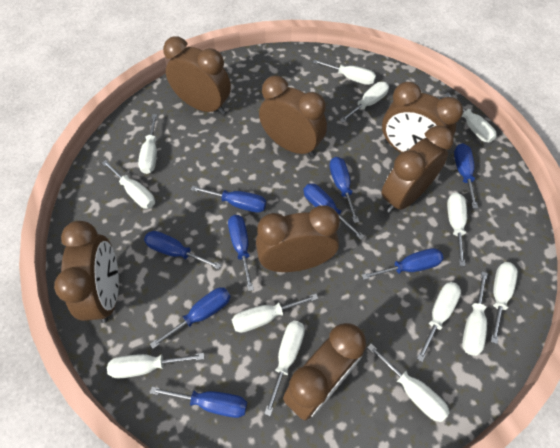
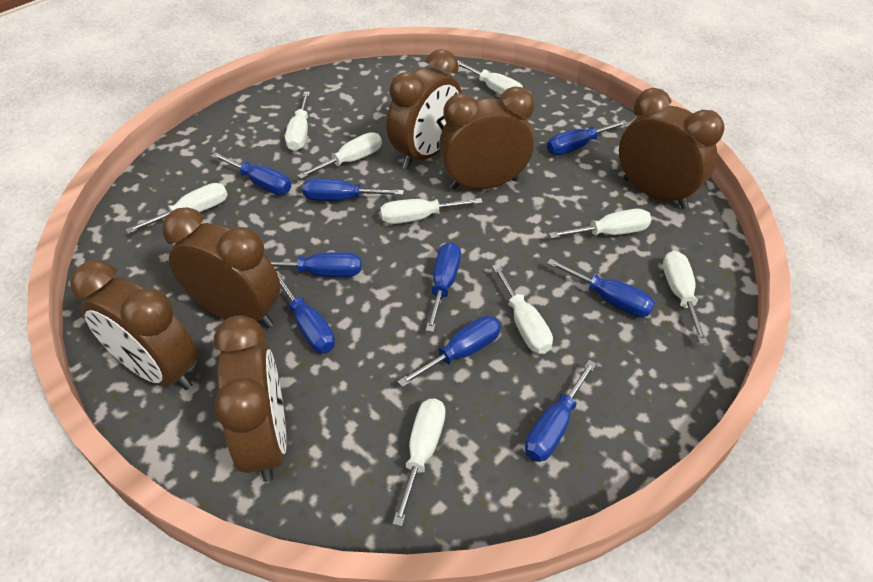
brown clock: 7 -> 6
white screwdriver: 13 -> 9

